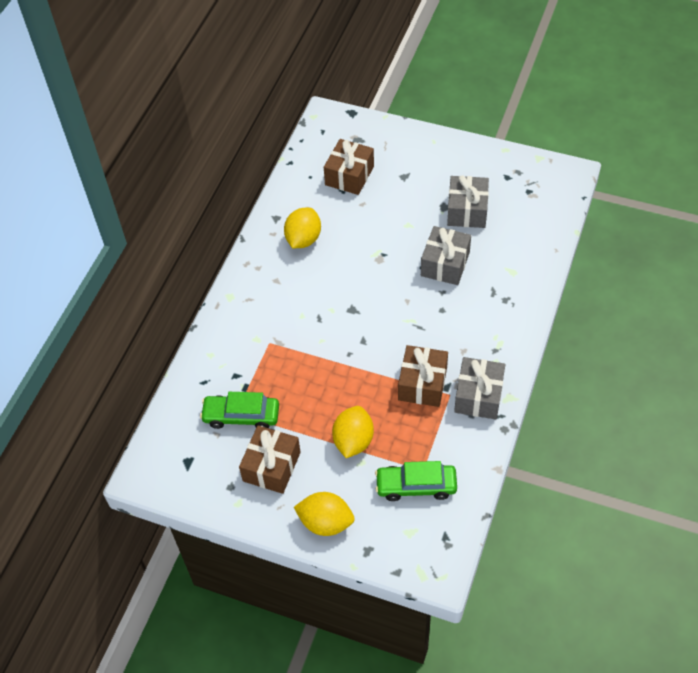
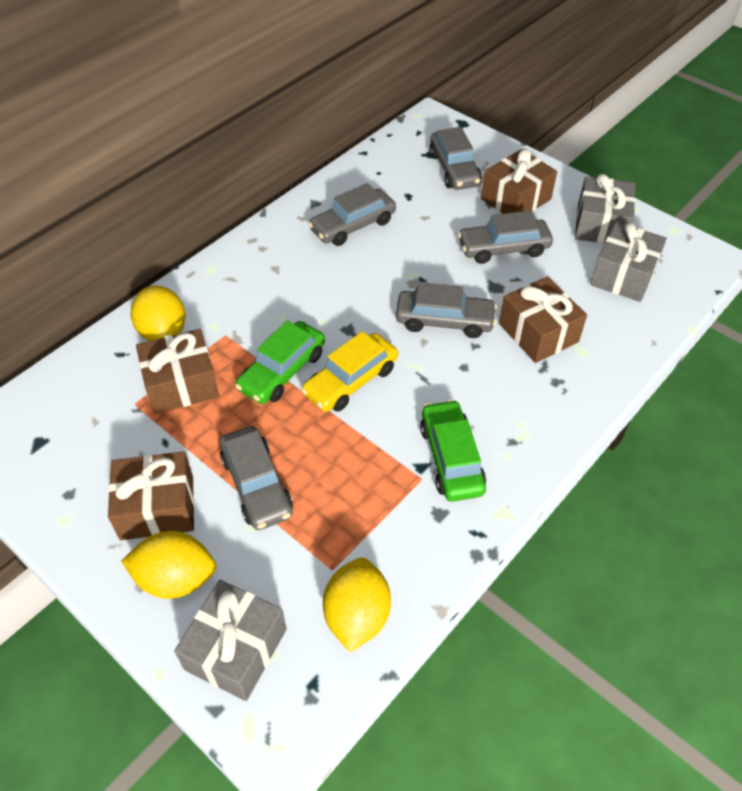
brown gift: 3 -> 4
grey car: 0 -> 5
yellow car: 0 -> 1

